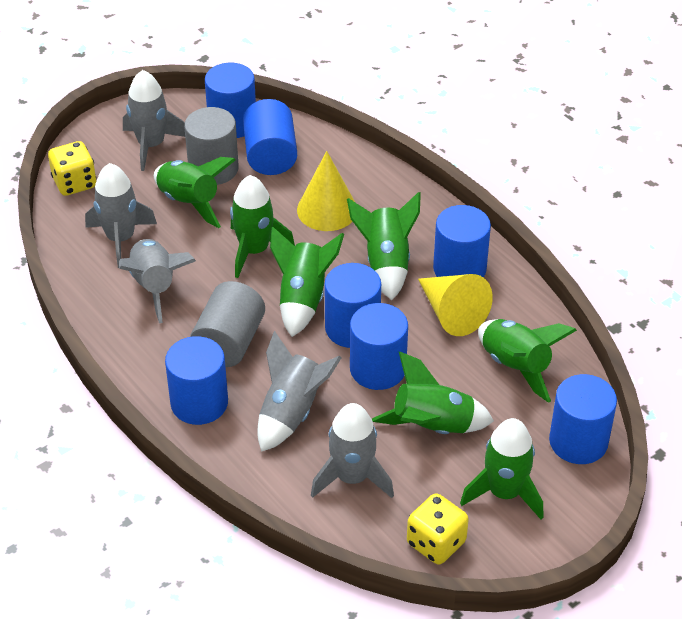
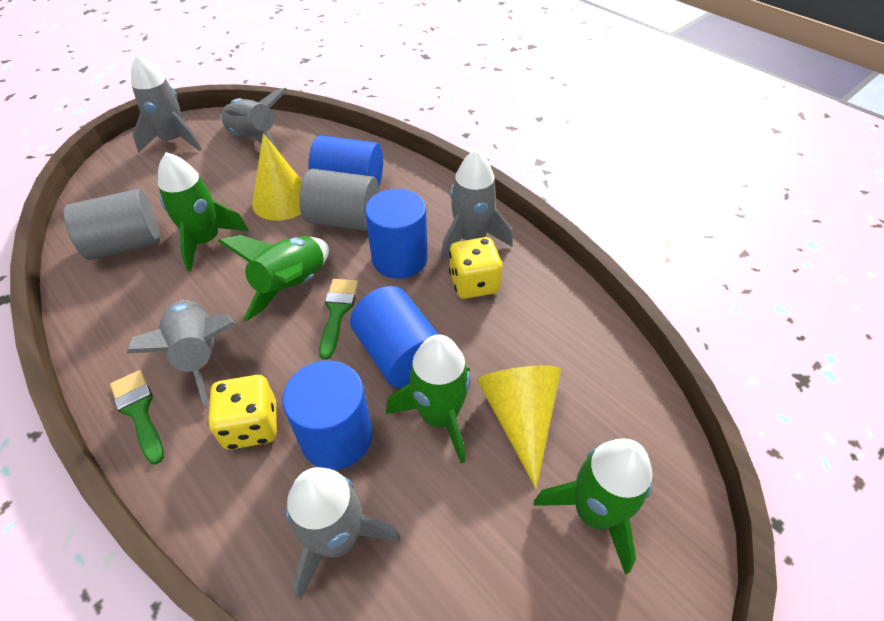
blue cylinder: 7 -> 4
green brush: 0 -> 2
green rocket: 7 -> 4

